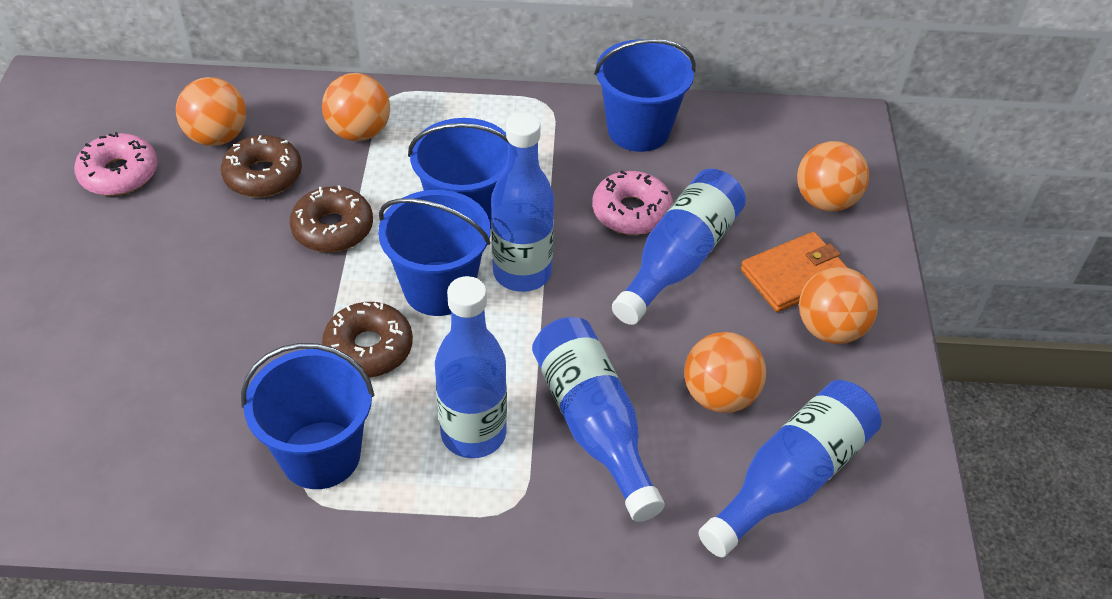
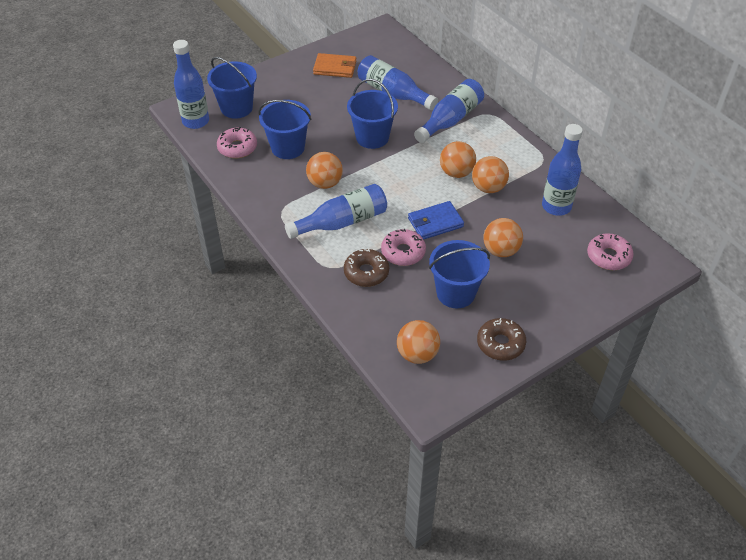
blue wallet: 0 -> 1
brown donut: 3 -> 2
pink donut: 2 -> 3

